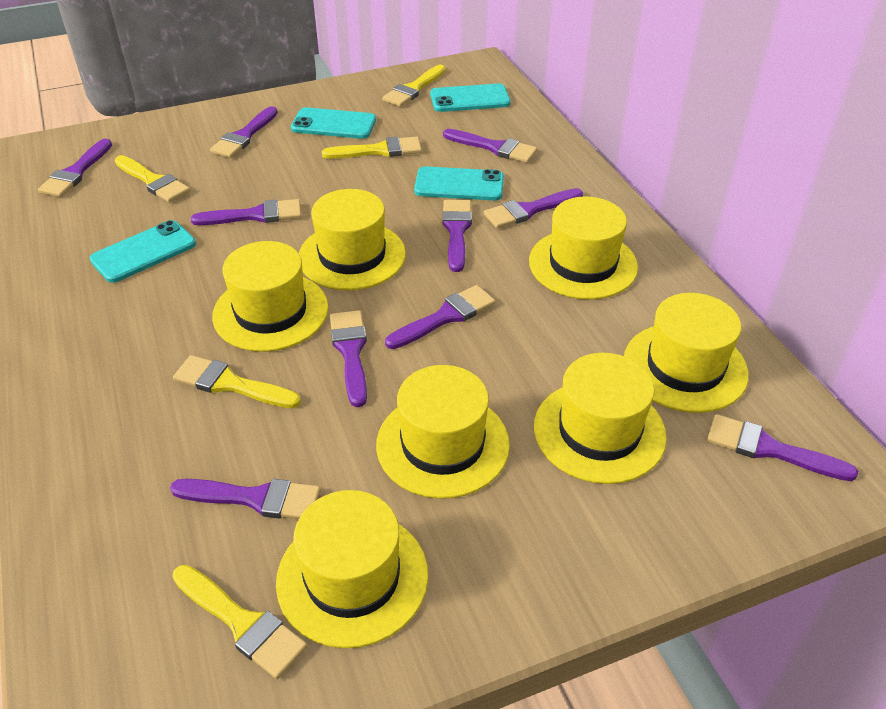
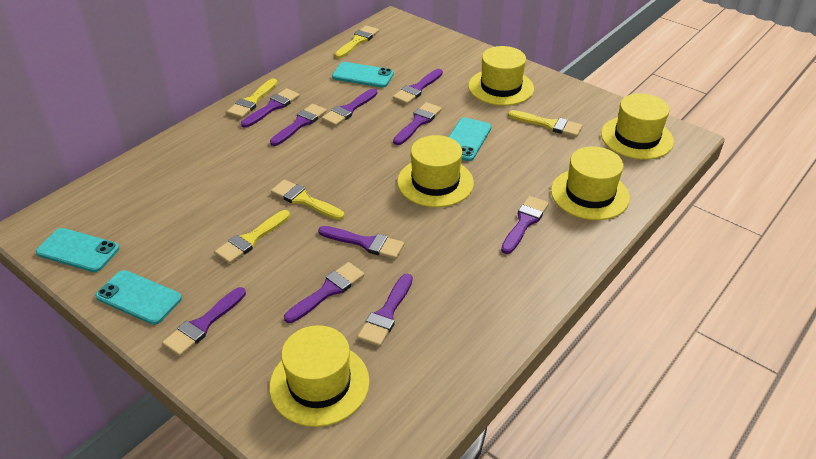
yellow hat: 7 -> 5

